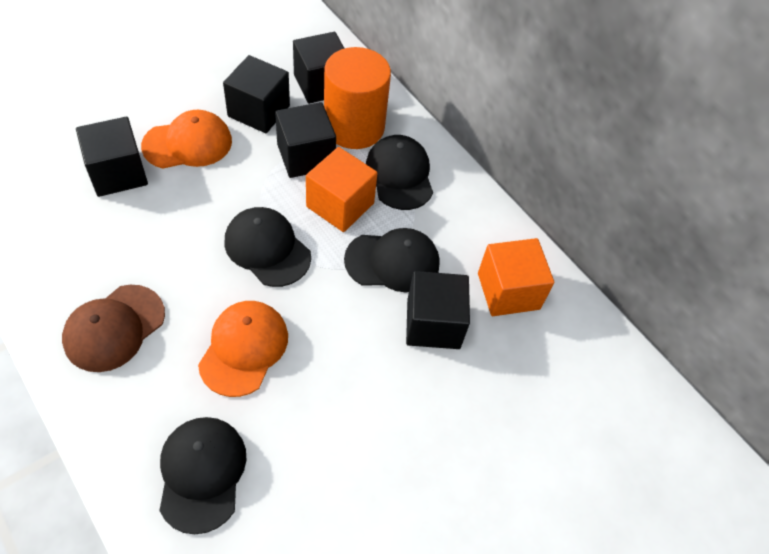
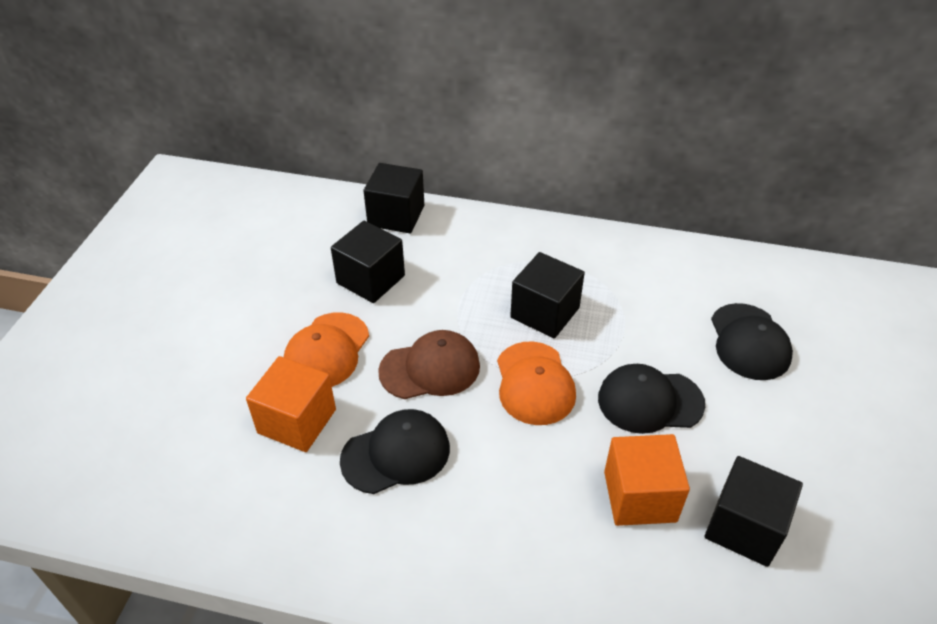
black cap: 4 -> 3
black cube: 5 -> 4
orange cylinder: 1 -> 0

